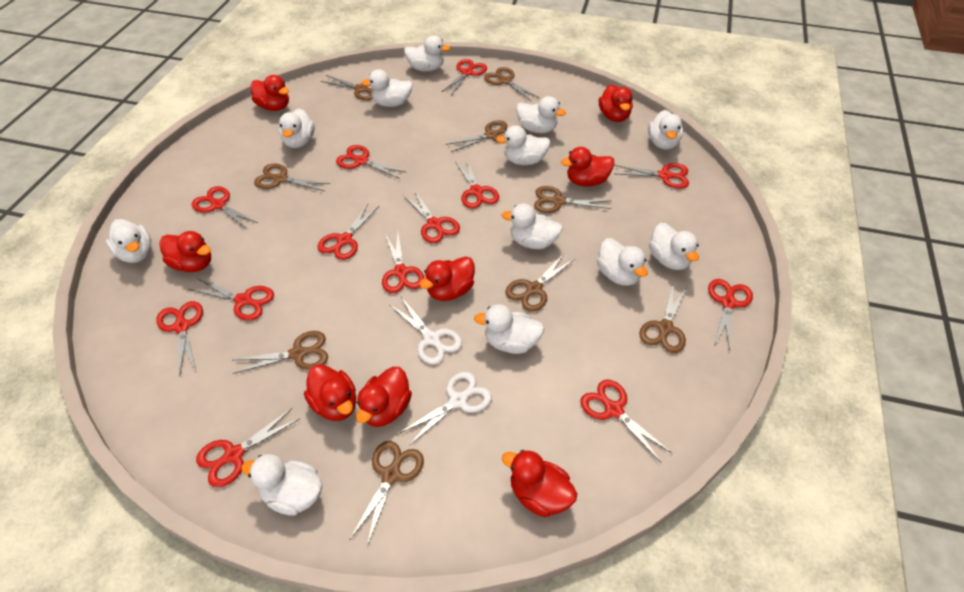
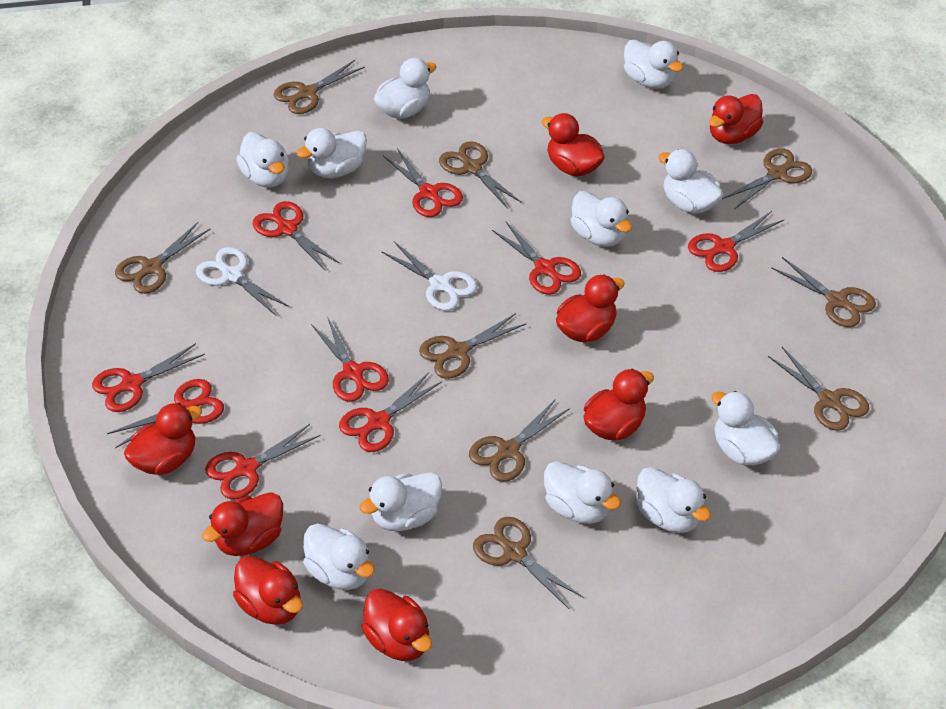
red scissors: 13 -> 9
white duck: 12 -> 11

